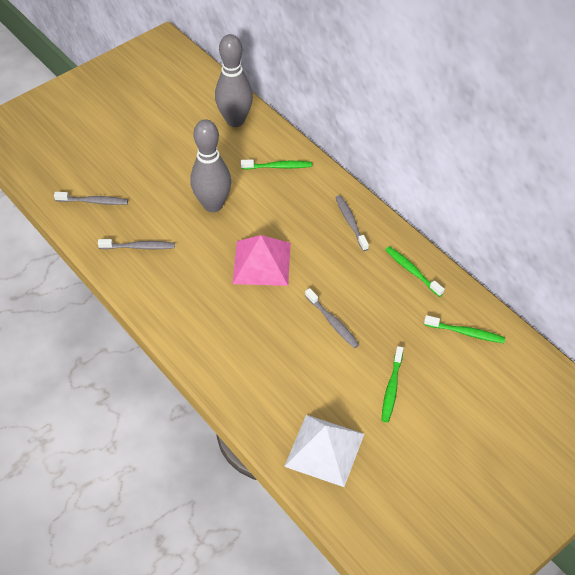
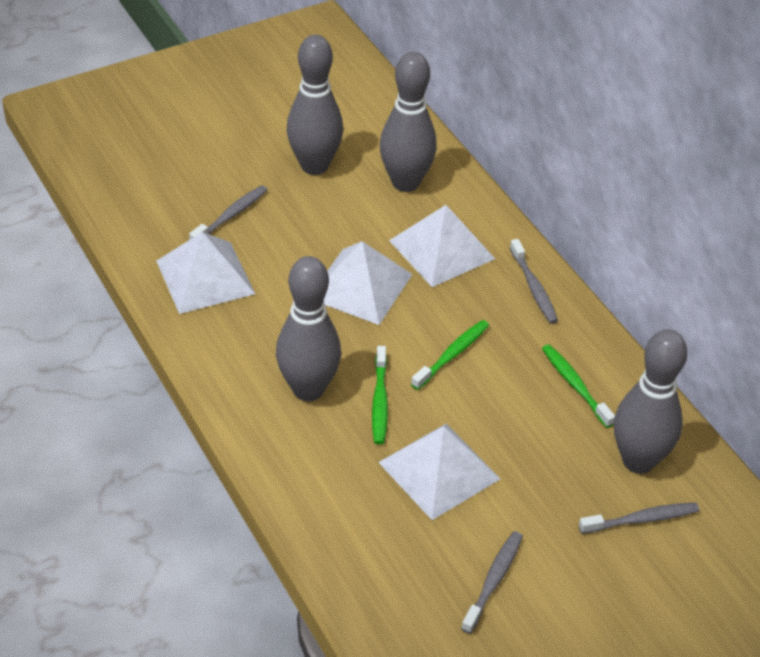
green toothbrush: 4 -> 3
grey bowling pin: 2 -> 4
pink pyramid: 1 -> 0
white pyramid: 1 -> 4

